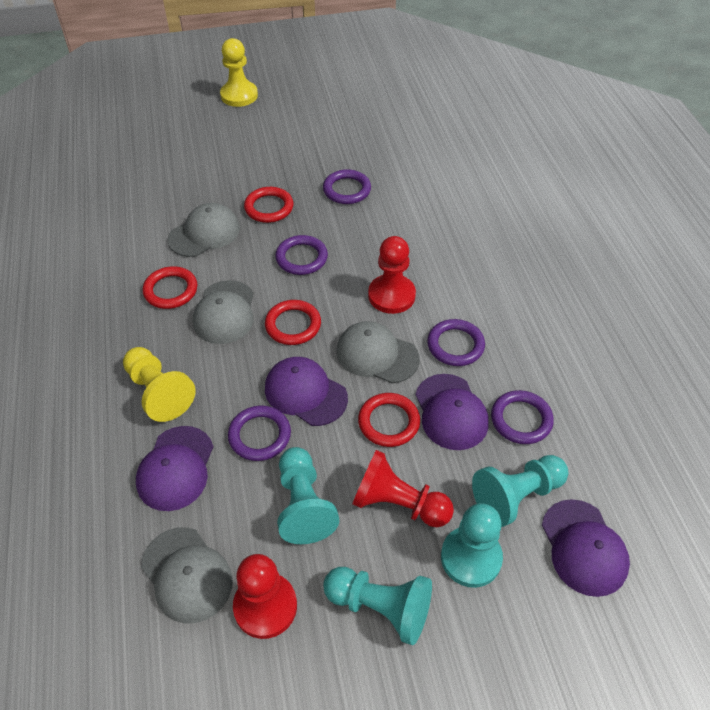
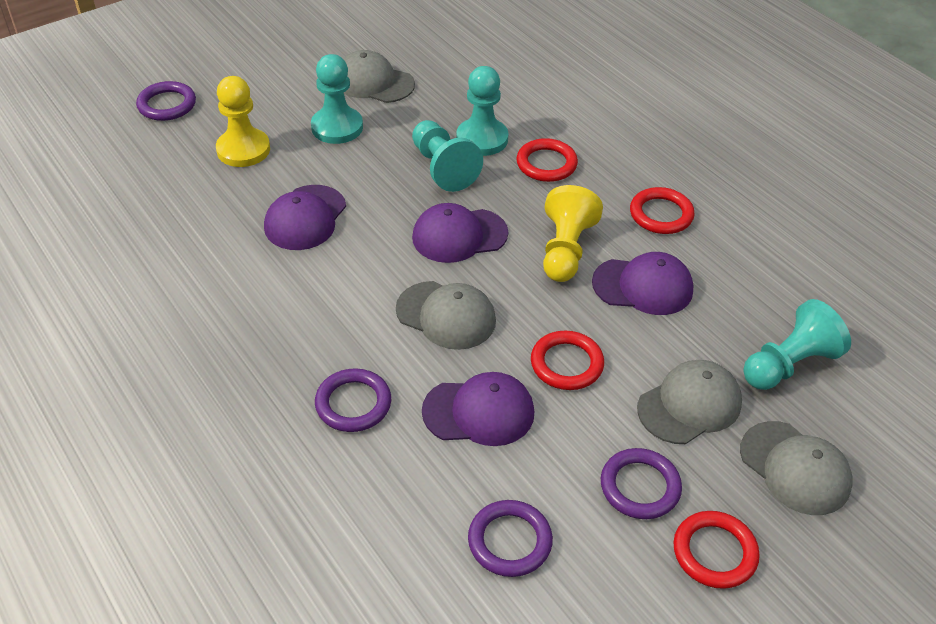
purple ring: 5 -> 4
red pawn: 3 -> 0

